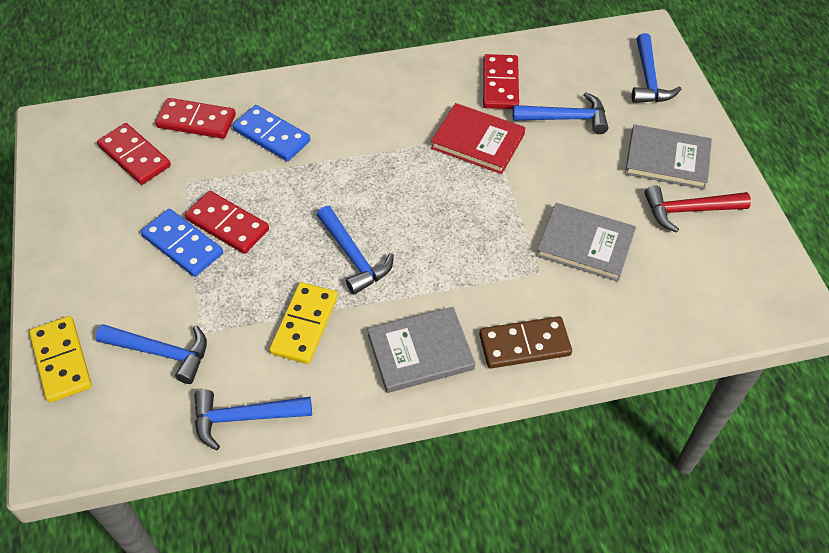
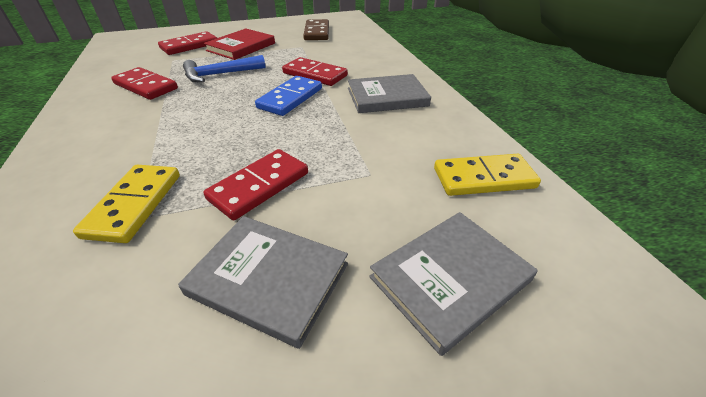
blue domino: 2 -> 1
blue hammer: 5 -> 1
red hammer: 1 -> 0

